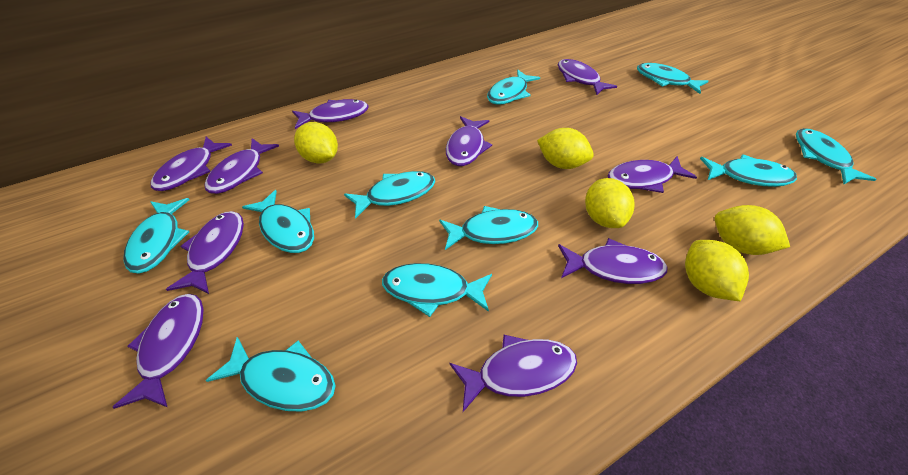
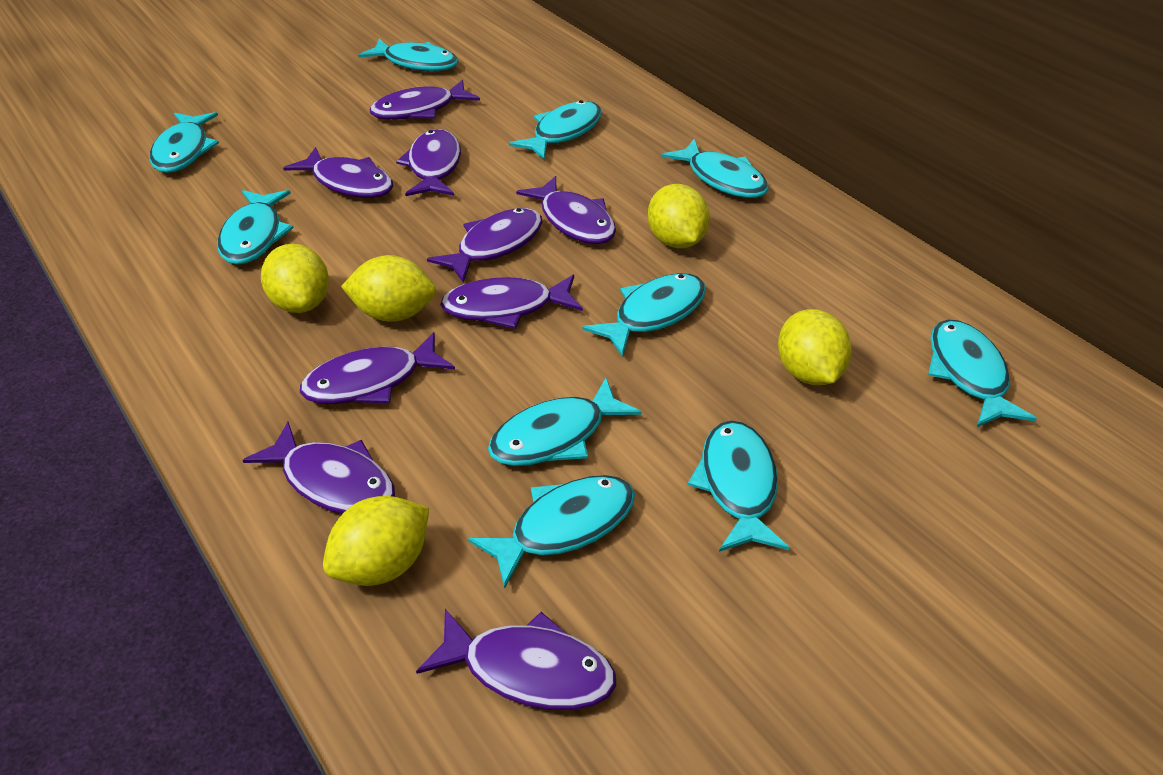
purple fish: 10 -> 9

